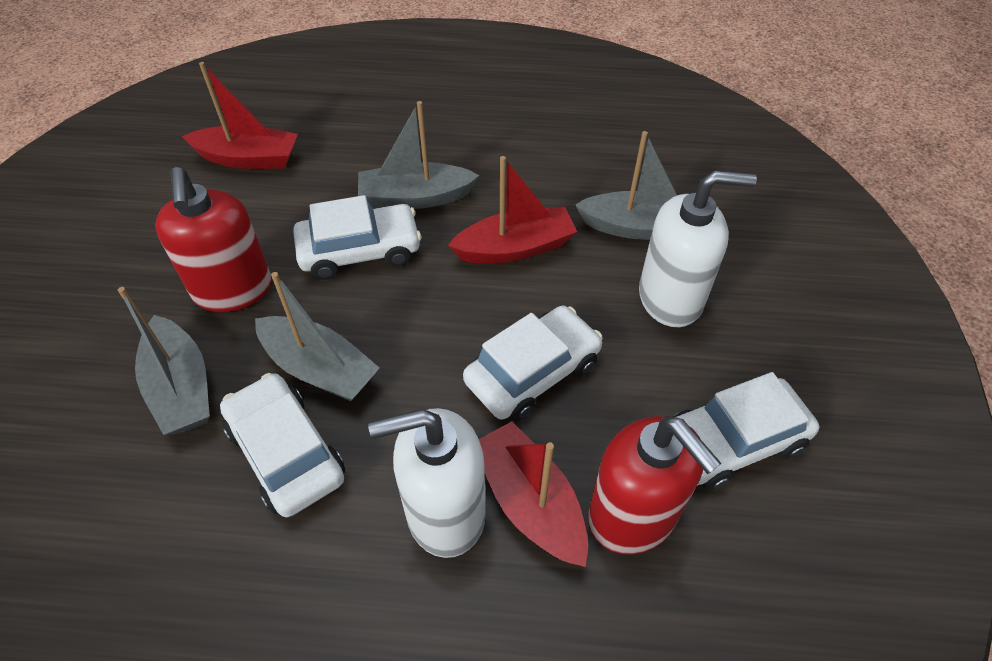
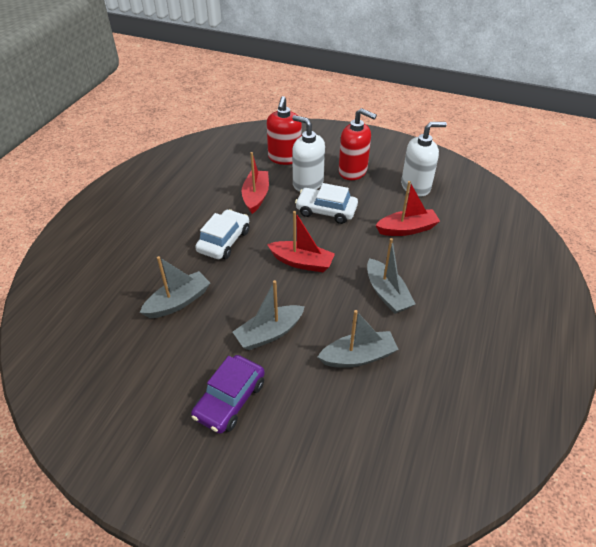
purple car: 0 -> 1
white car: 4 -> 2

